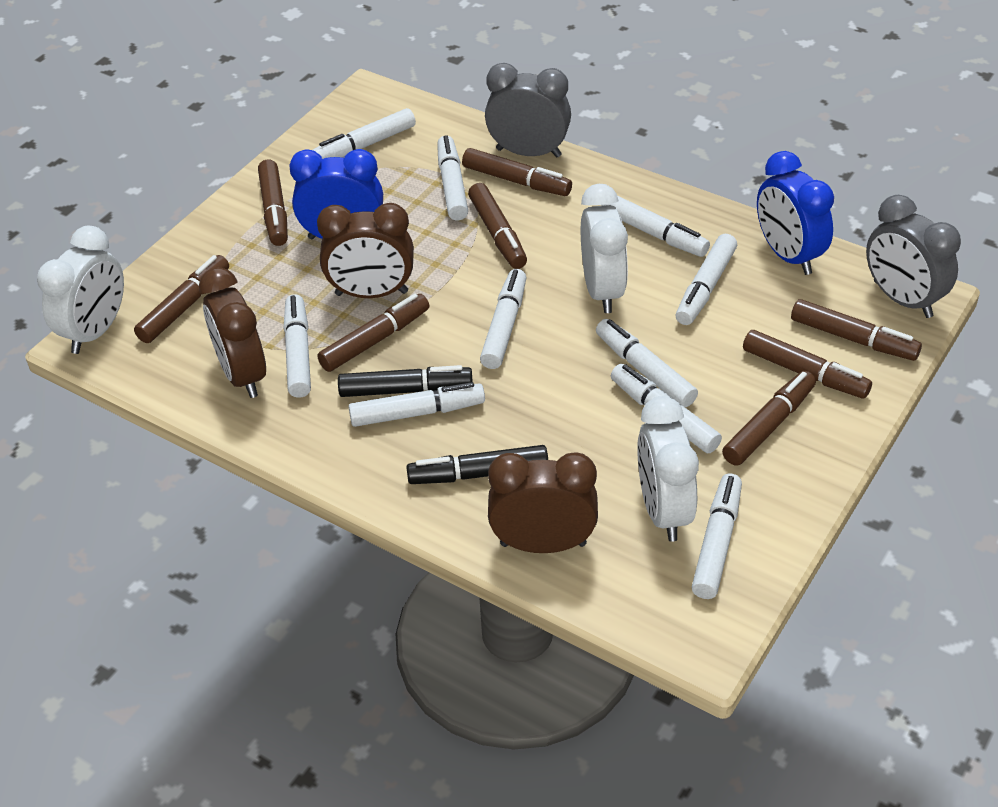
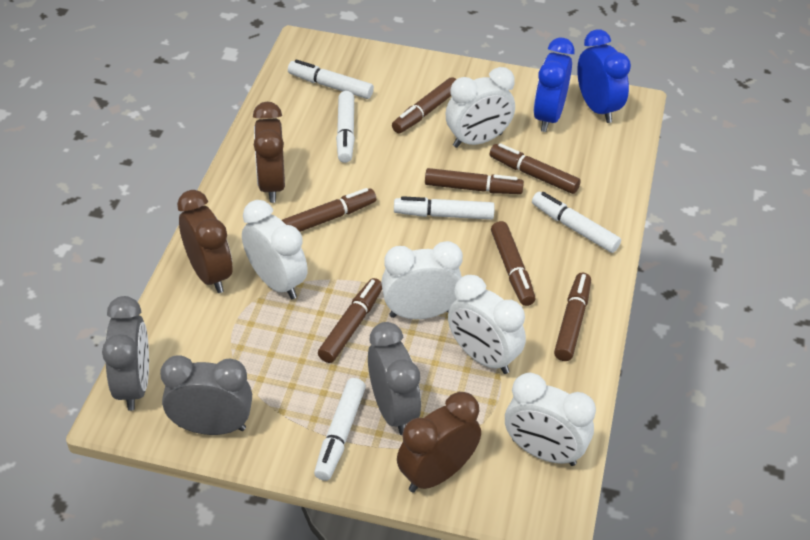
black marker: 2 -> 0
brown marker: 8 -> 7
grey clock: 2 -> 3
white clock: 3 -> 5
white marker: 10 -> 5

